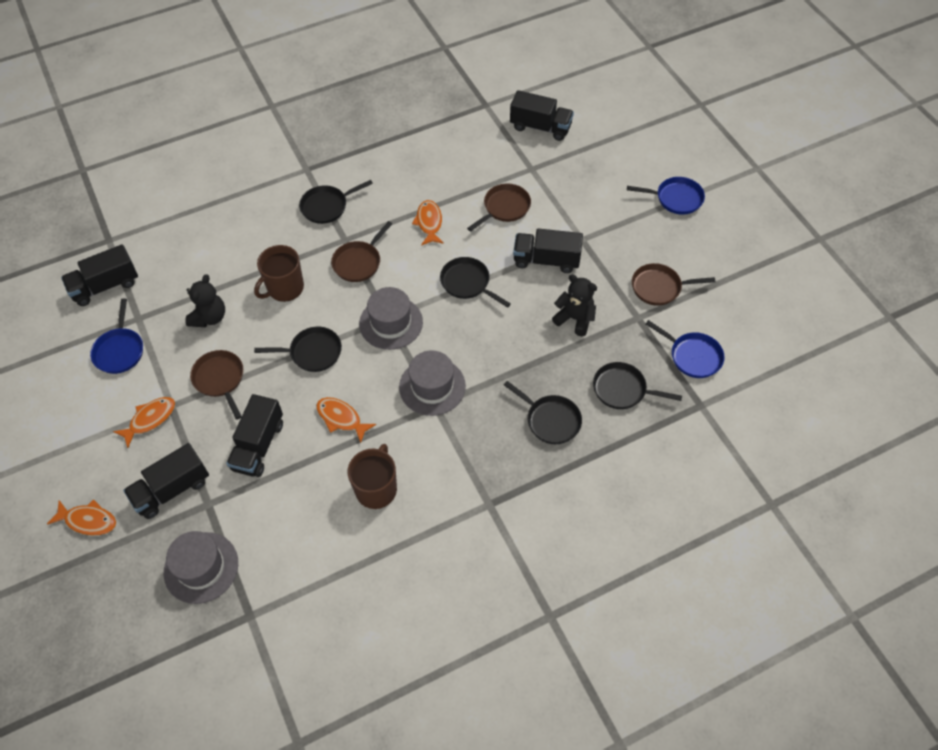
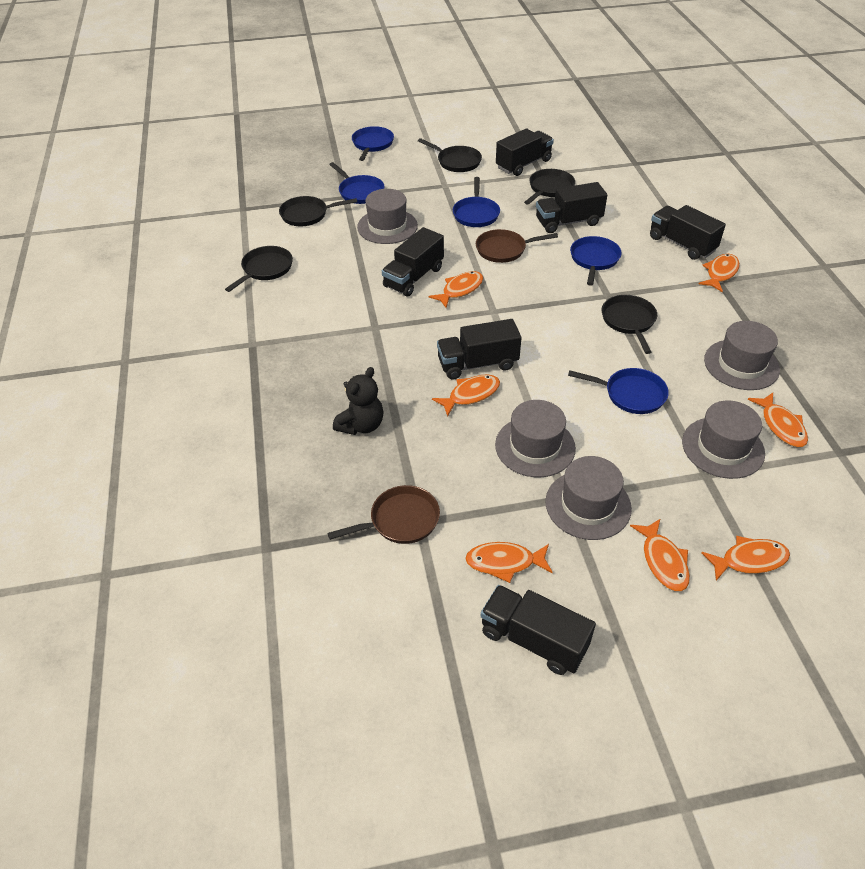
black teddy bear: 2 -> 1
black truck: 5 -> 6
blue pan: 3 -> 5
brown mug: 2 -> 0
brown pan: 4 -> 2
grey hat: 3 -> 5
orange fish: 4 -> 7

